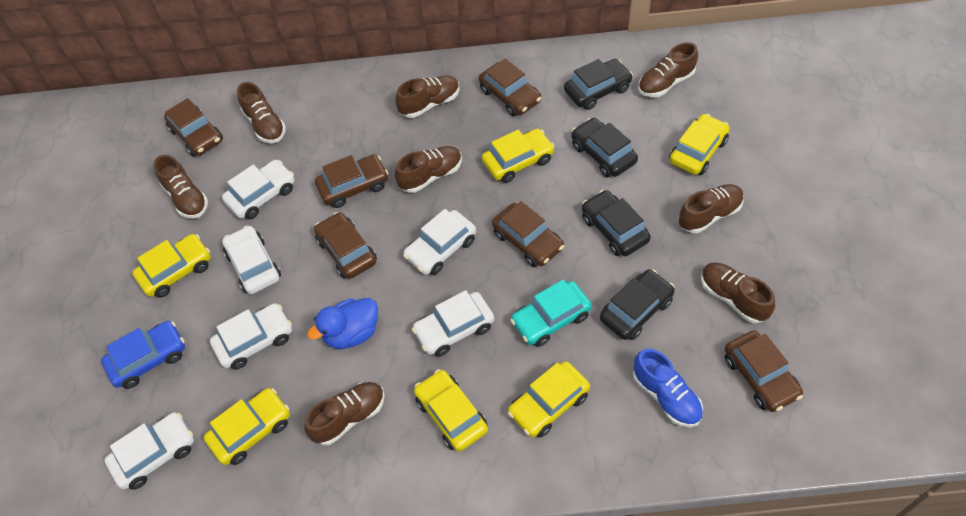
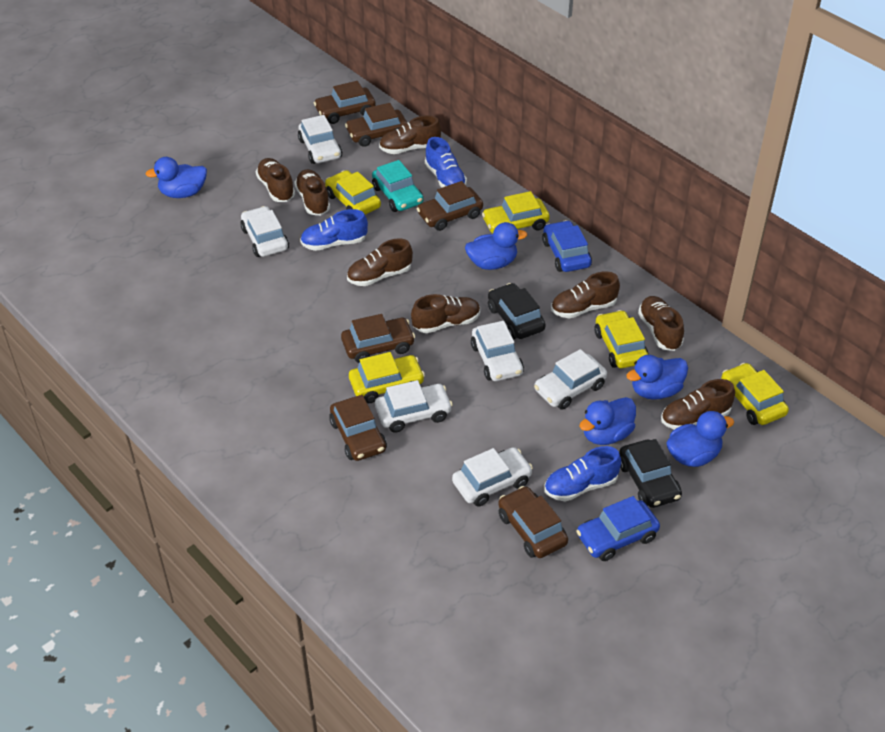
black car: 4 -> 2
blue car: 1 -> 2
blue duck: 1 -> 5
blue shoe: 1 -> 3
yellow car: 6 -> 5

